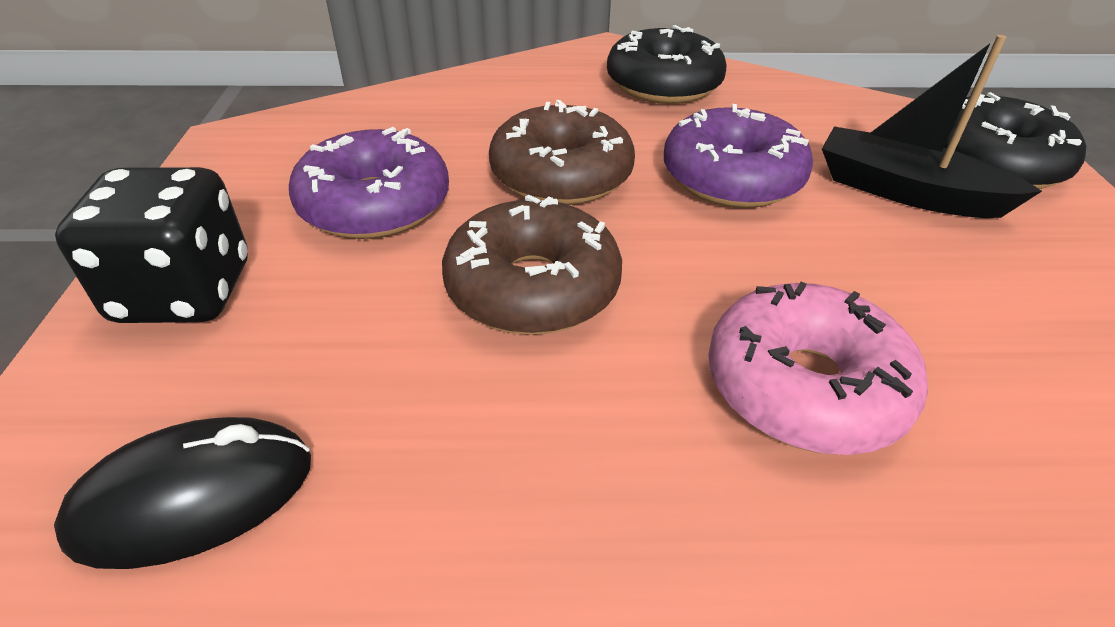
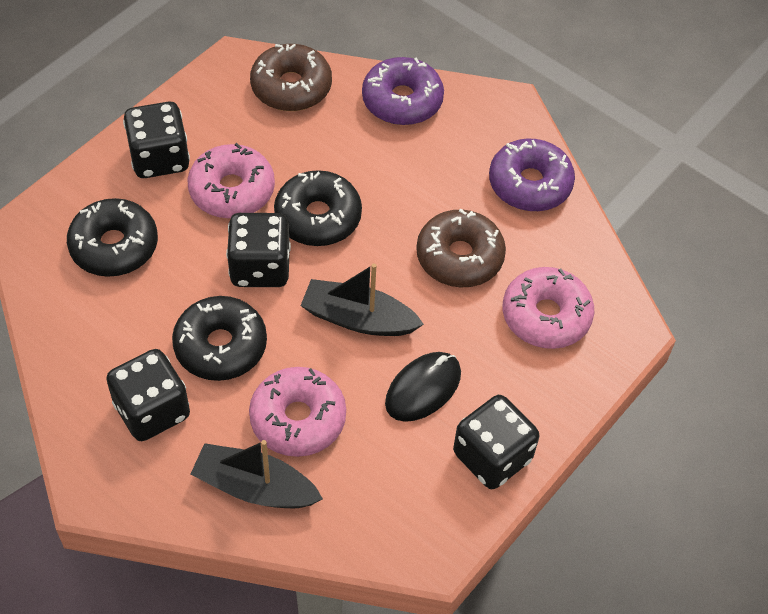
black boat: 1 -> 2
black dice: 1 -> 4
black donut: 2 -> 3
pink donut: 1 -> 3

